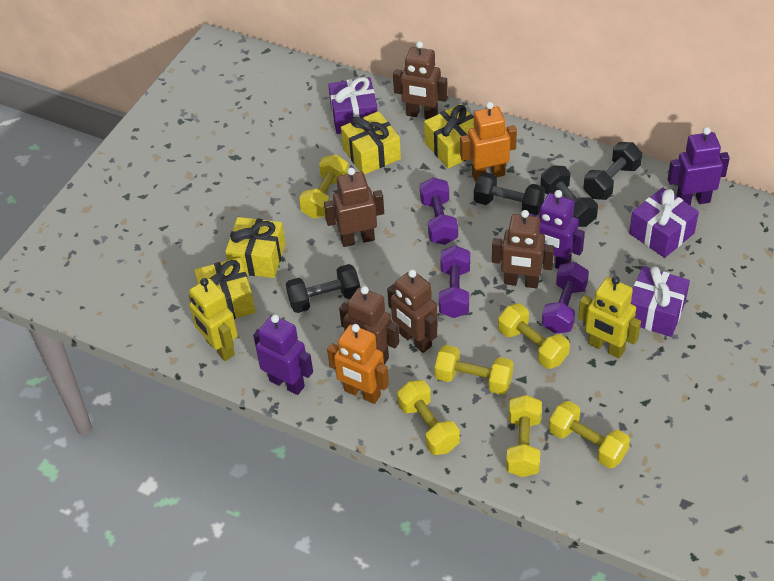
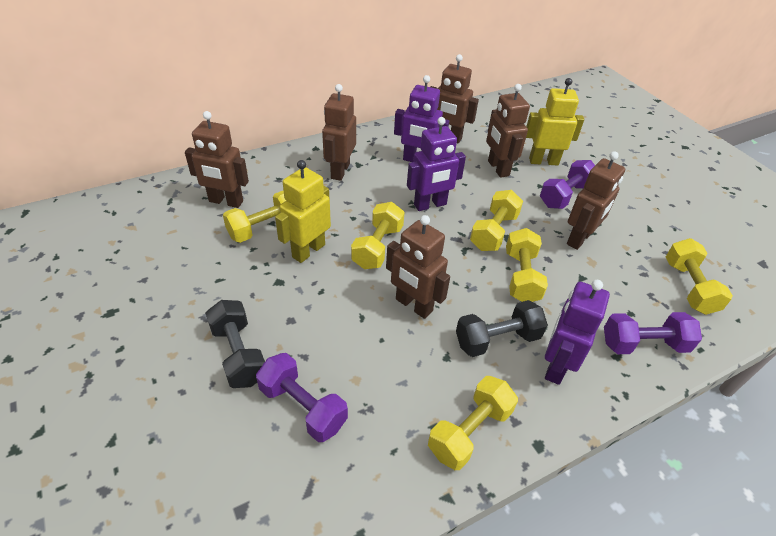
black dumbbell: 4 -> 2
brown robot: 5 -> 6
orange robot: 2 -> 0
purple gift: 3 -> 0
yellow gift: 4 -> 0

